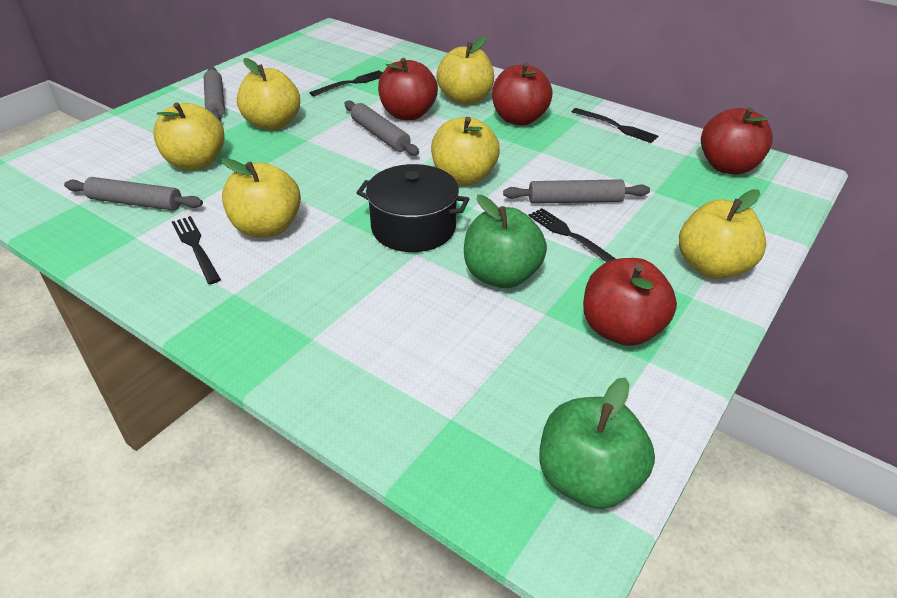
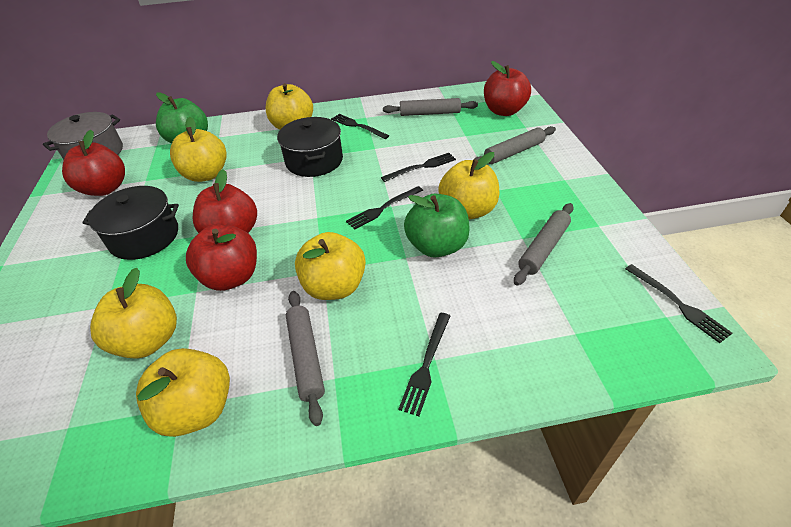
black fork: 4 -> 5
black pot: 1 -> 2
grey pot: 0 -> 1

